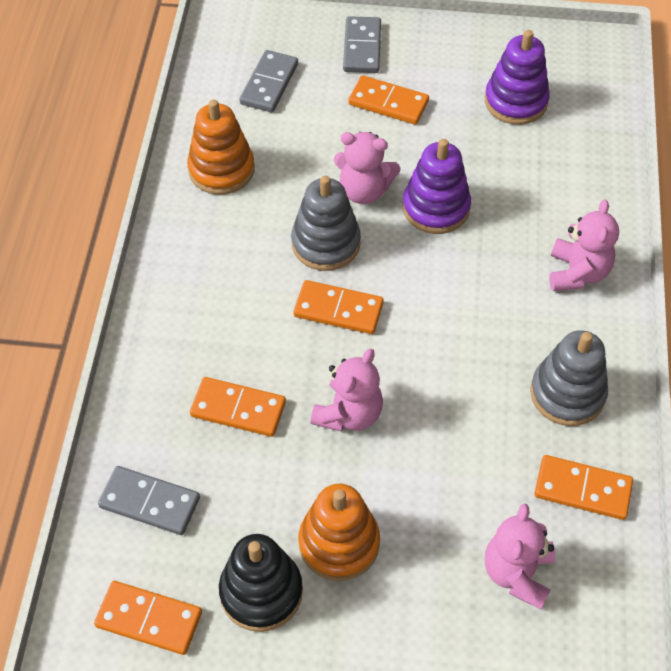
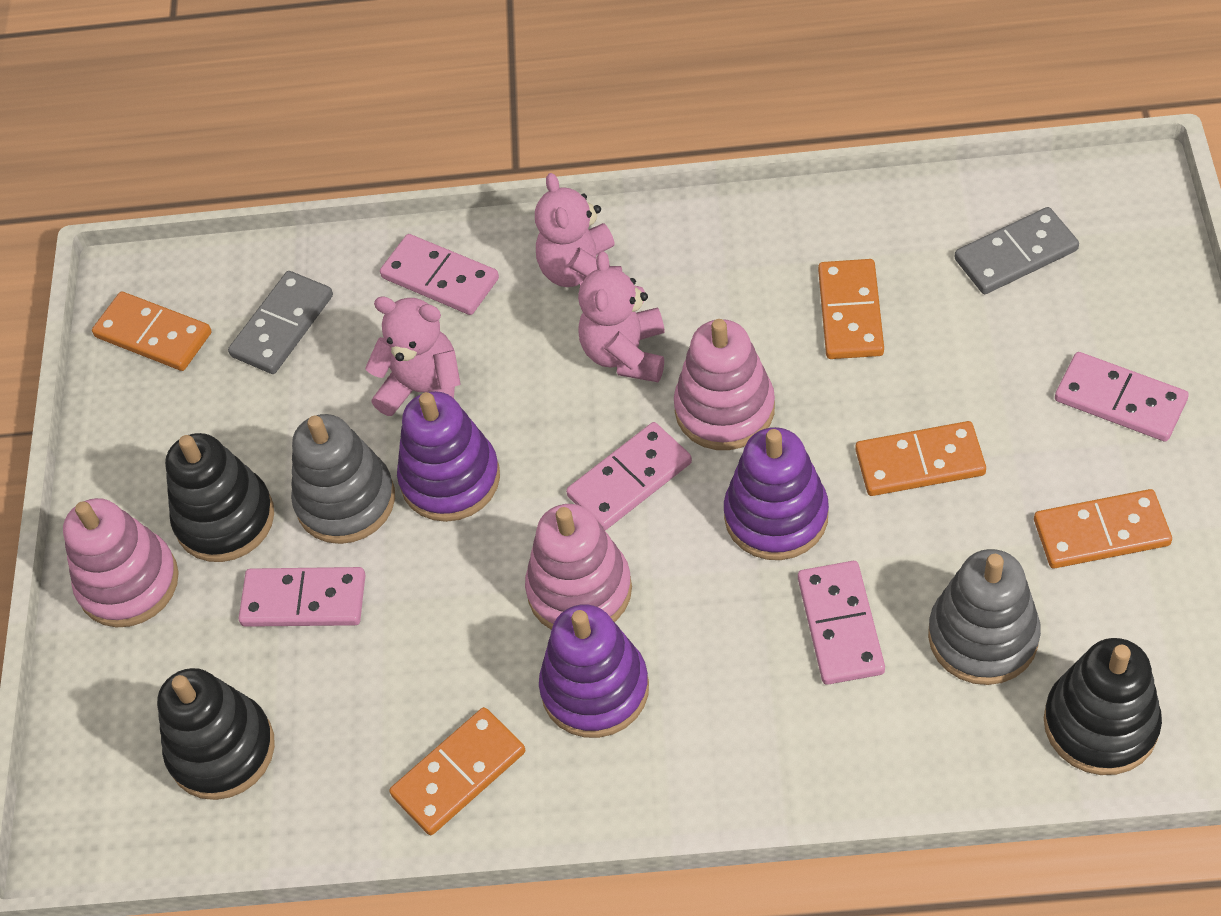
black stacking toy: 1 -> 3
grey domino: 3 -> 2
orange stacking toy: 2 -> 0
pink domino: 0 -> 5
pink stacking toy: 0 -> 3
pink teddy bear: 4 -> 3
purple stacking toy: 2 -> 3

